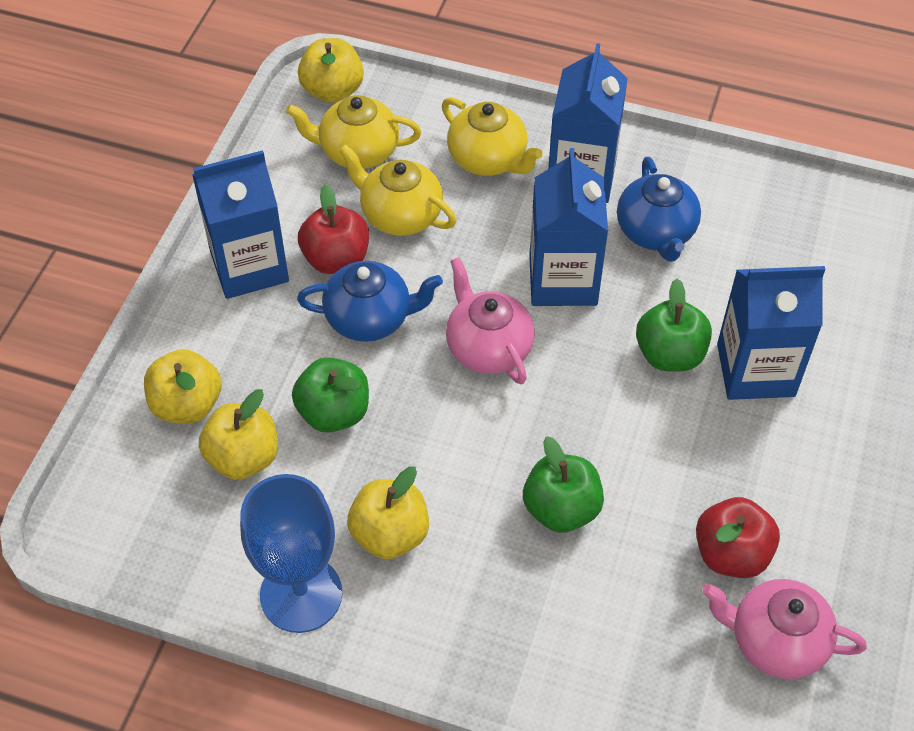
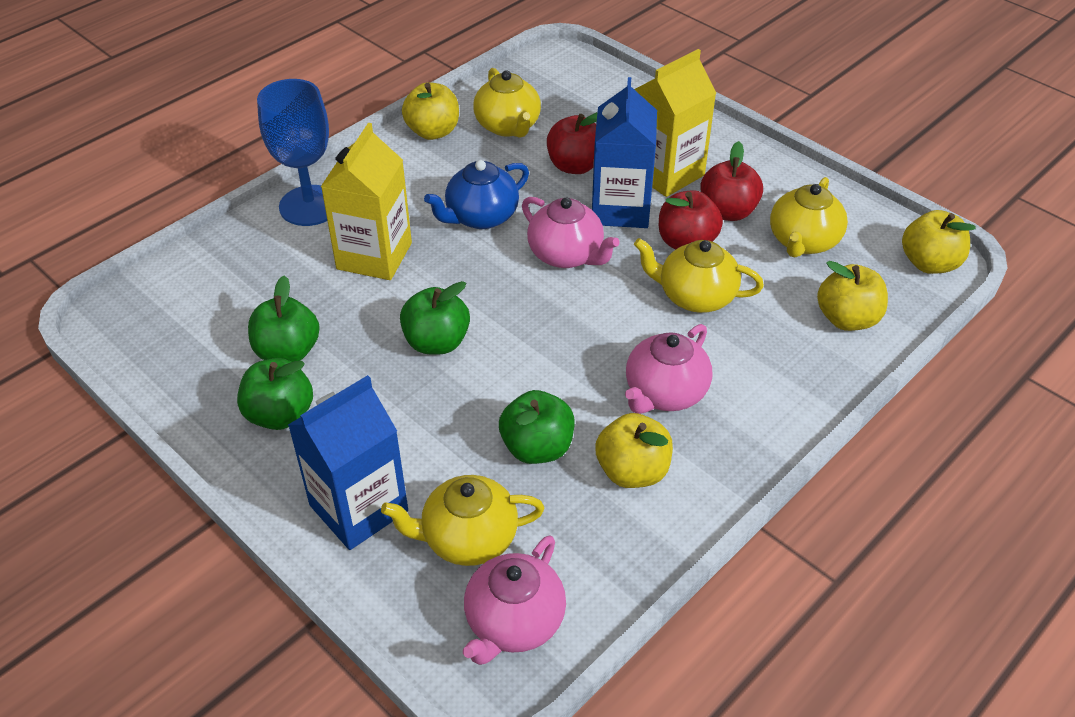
blue carton: 4 -> 2
blue teapot: 2 -> 1
green apple: 3 -> 4
pink teapot: 2 -> 3
red apple: 2 -> 3
yellow carton: 0 -> 2
yellow teapot: 3 -> 4

